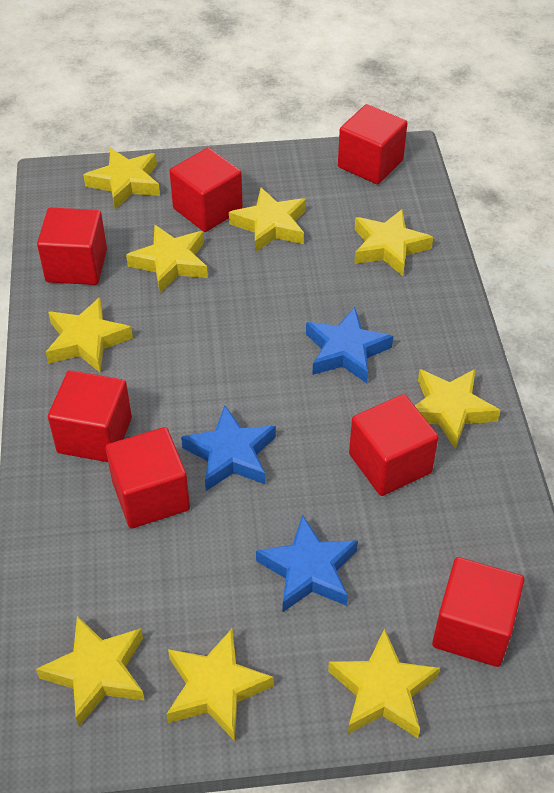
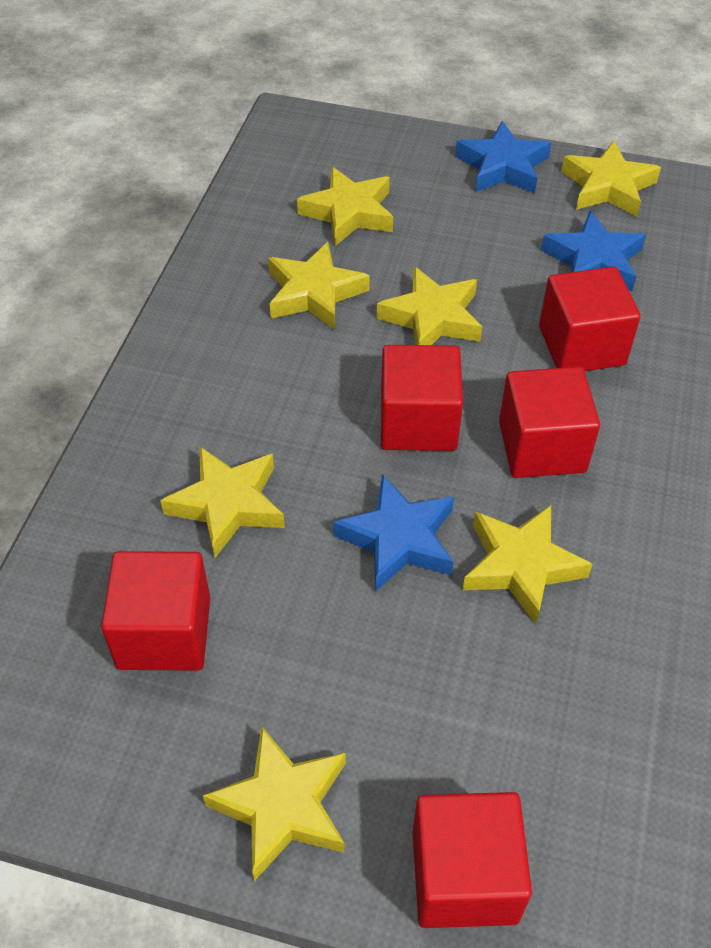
red cube: 7 -> 5
yellow star: 9 -> 7

